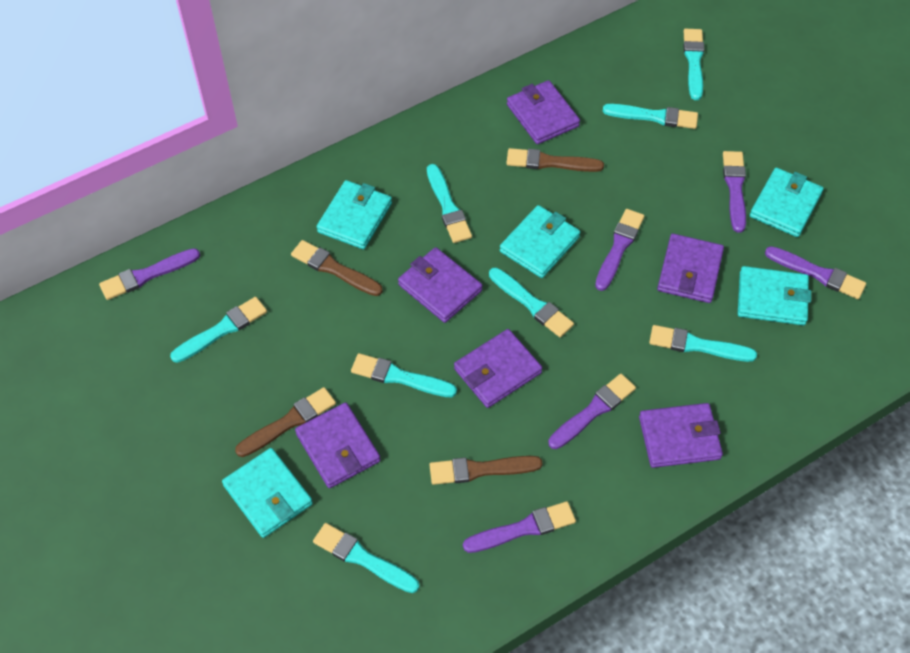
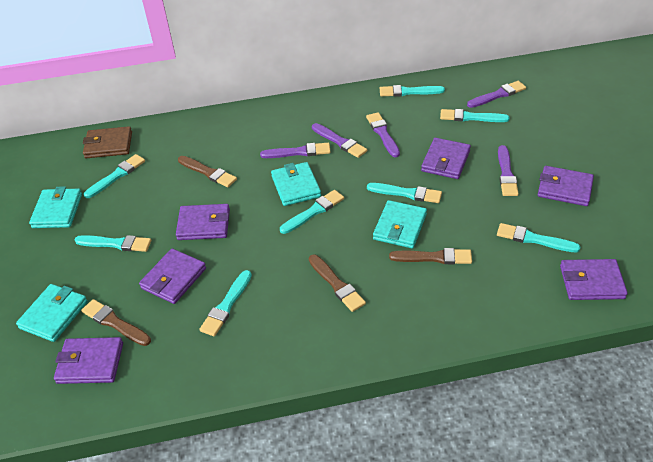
brown wallet: 0 -> 1
purple brush: 6 -> 5
turquoise wallet: 5 -> 4

